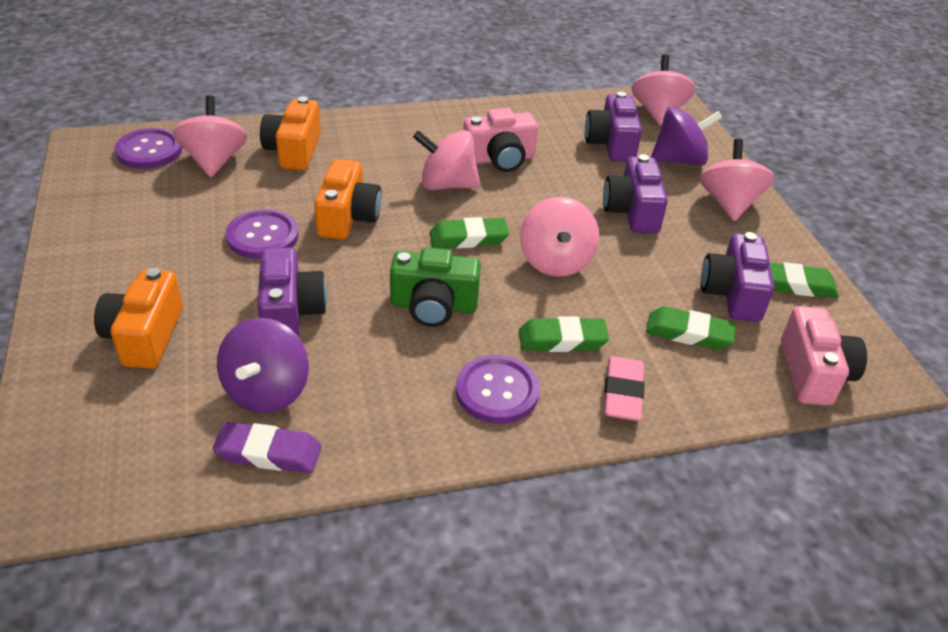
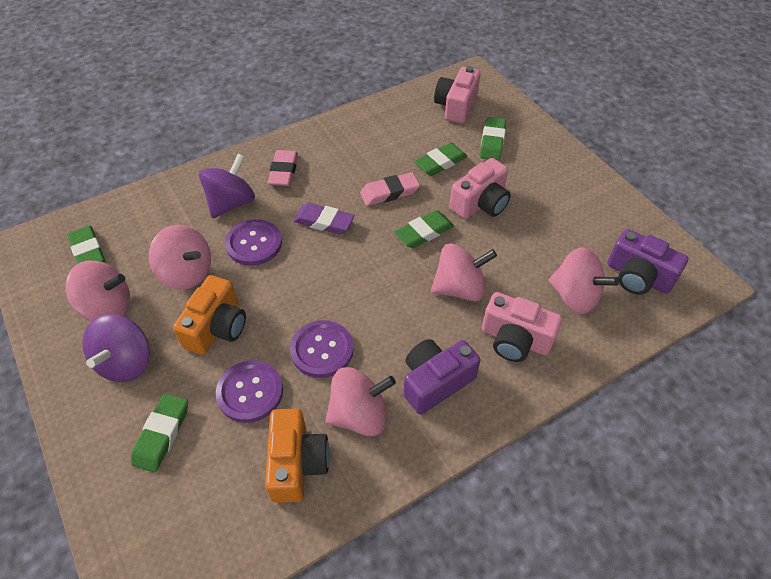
green camera: 1 -> 0
green eraser: 4 -> 5
orange camera: 3 -> 2
pink camera: 2 -> 3
pink eraser: 1 -> 2
purple camera: 4 -> 2

